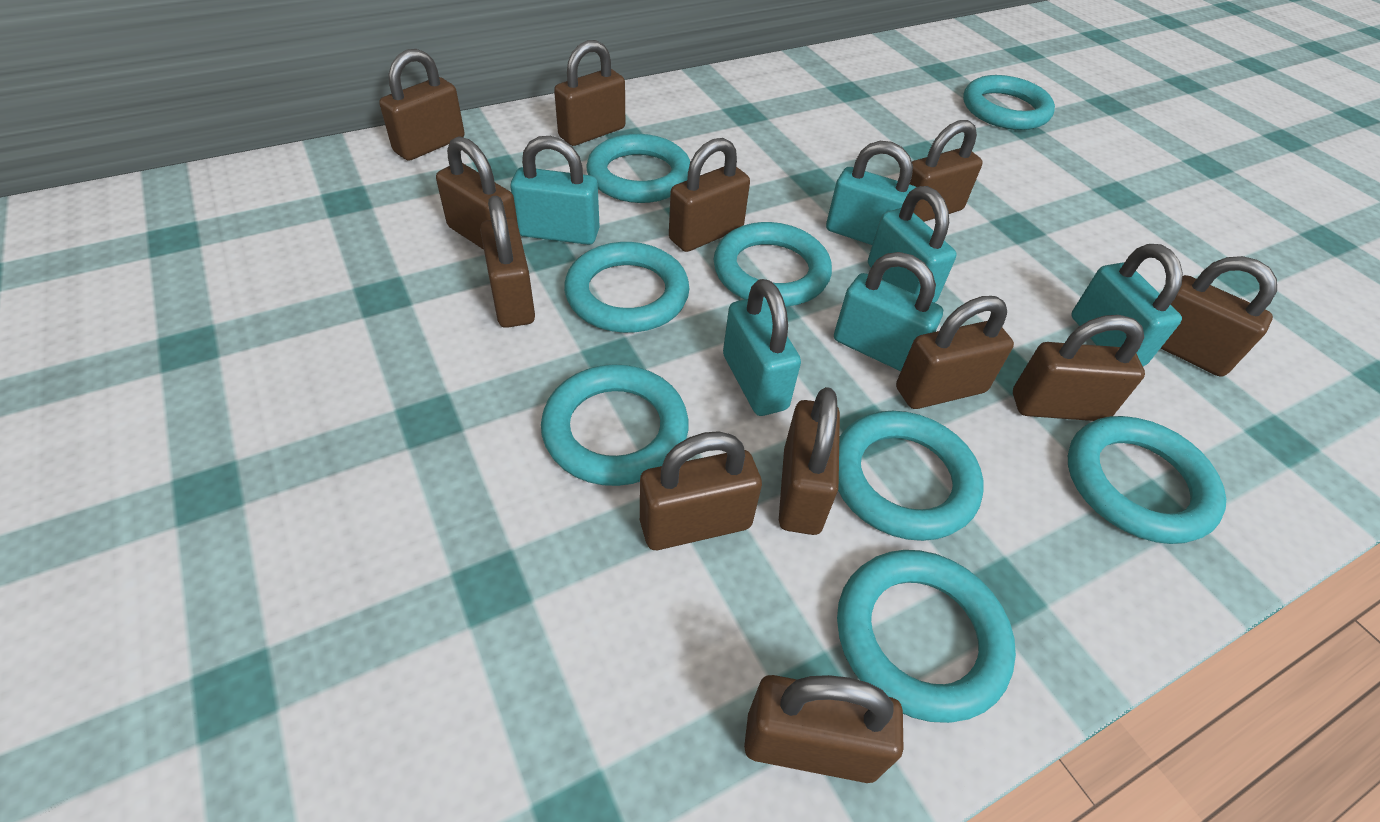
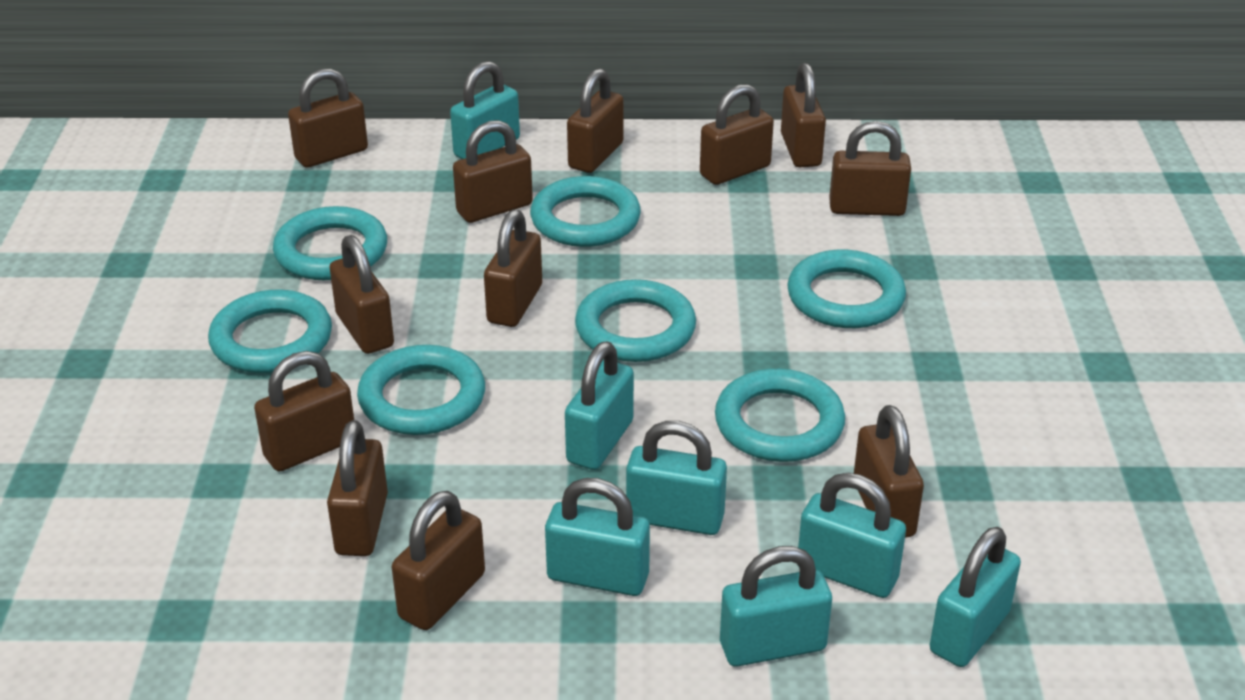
turquoise padlock: 6 -> 7
turquoise ring: 8 -> 7

